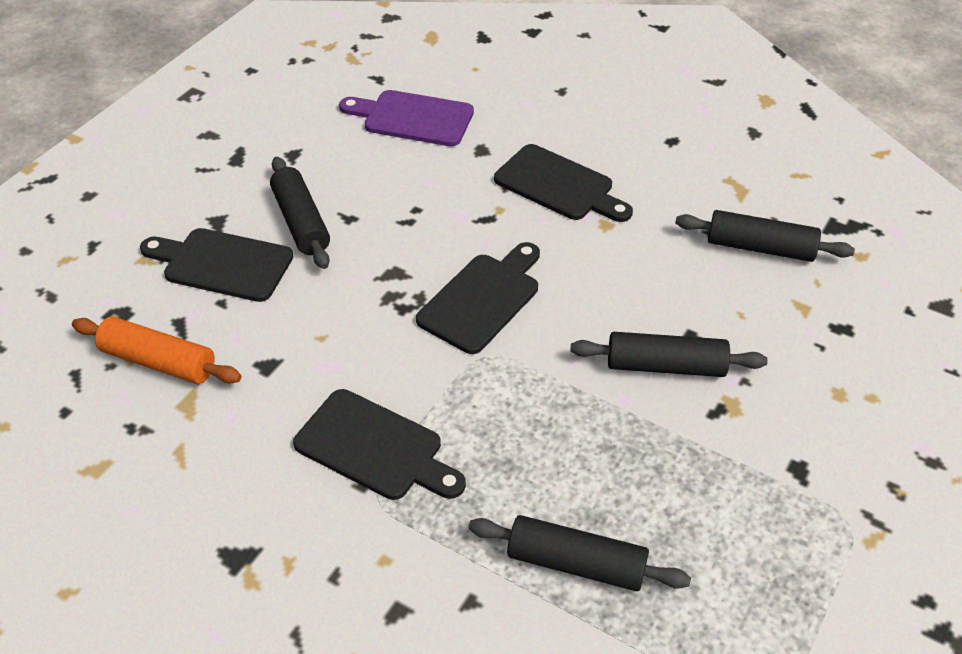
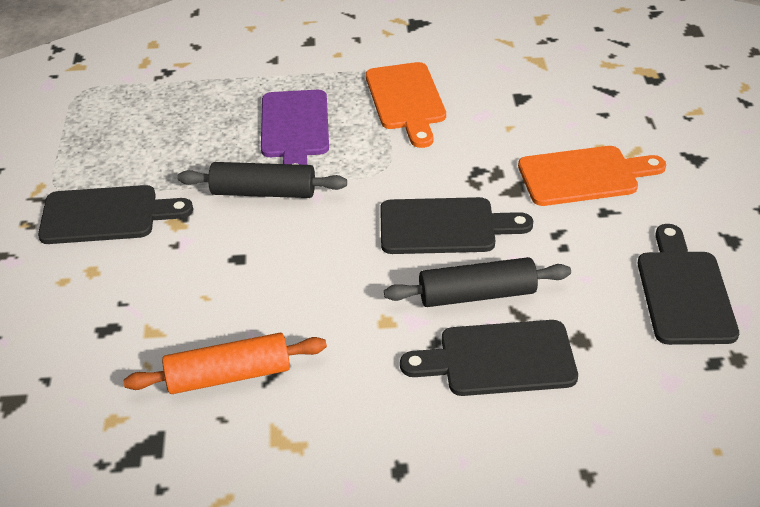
black rolling pin: 4 -> 2
orange cutting board: 0 -> 2

